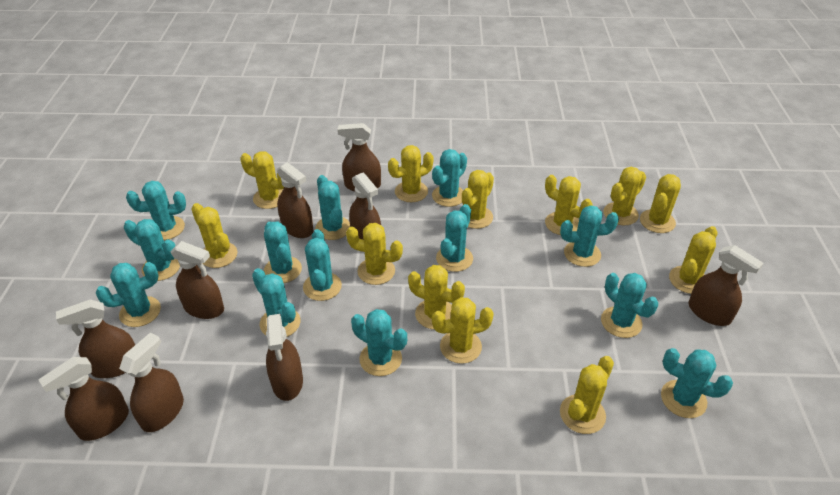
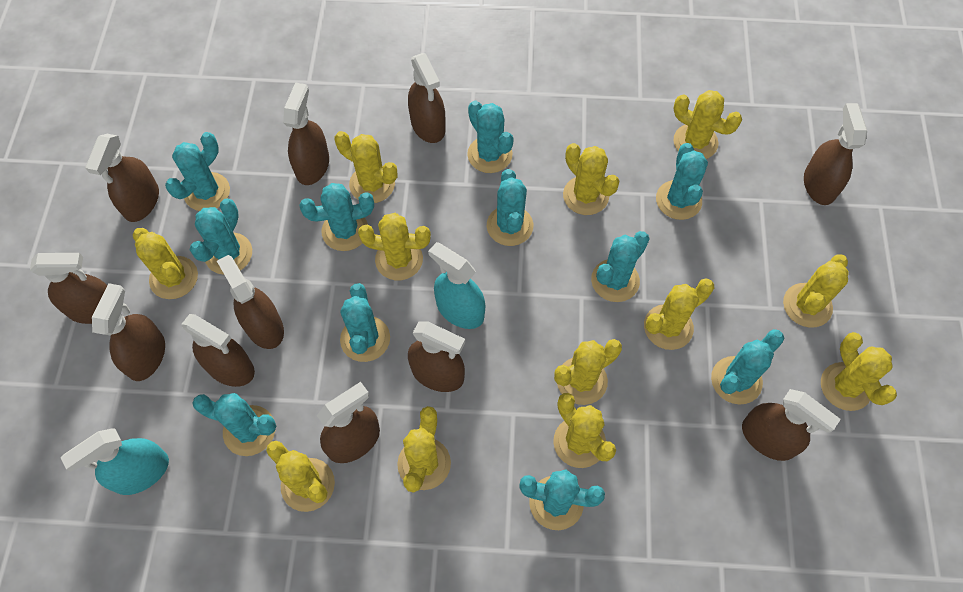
brown spray bottle: 9 -> 11
turquoise cactus: 13 -> 11
turquoise spray bottle: 0 -> 2

